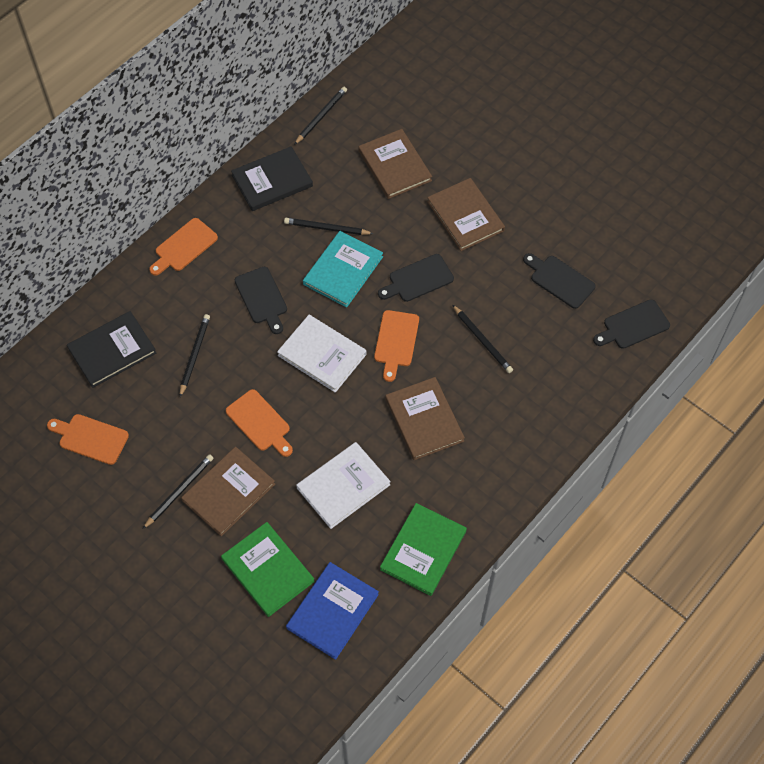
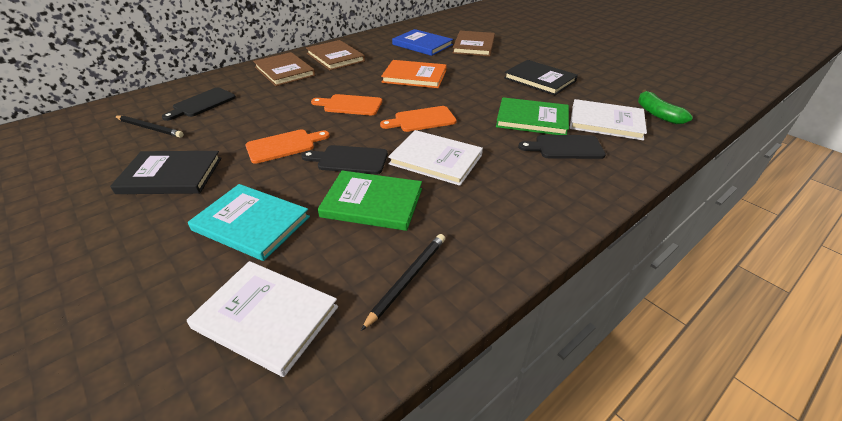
black cutting board: 4 -> 3
black pencil: 5 -> 2
brown book: 4 -> 3
green banana: 0 -> 1
orange book: 0 -> 1
orange cutting board: 4 -> 3
white book: 2 -> 3

